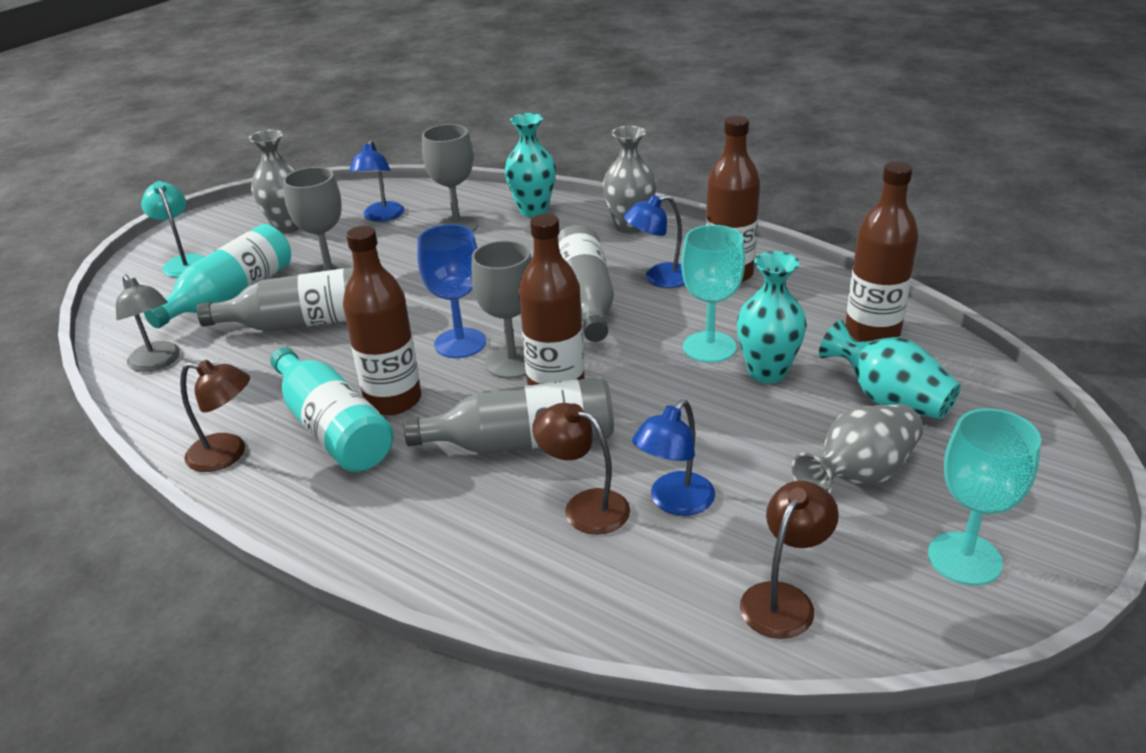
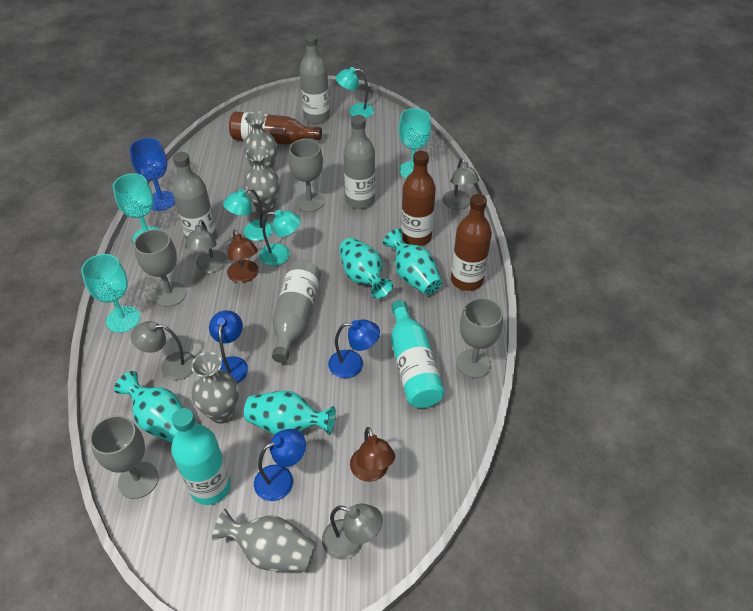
brown bottle: 4 -> 3
brown lamp: 3 -> 2
grey bottle: 3 -> 4
grey goblet: 3 -> 4
grey lamp: 1 -> 4
grey vase: 3 -> 4
turquoise goblet: 2 -> 3
turquoise lamp: 1 -> 3
turquoise vase: 3 -> 4

